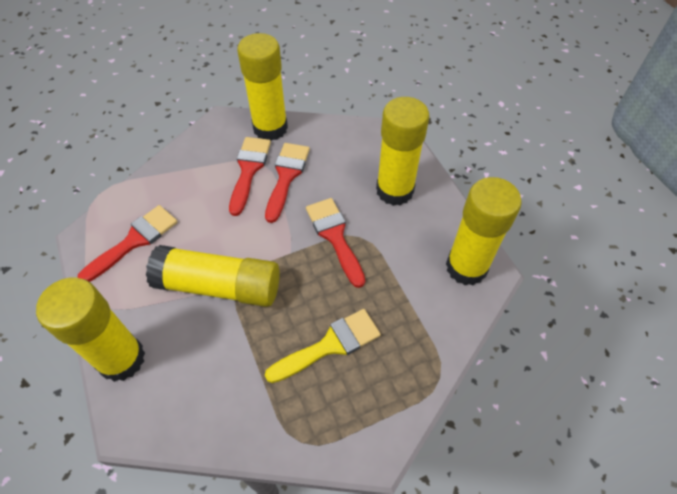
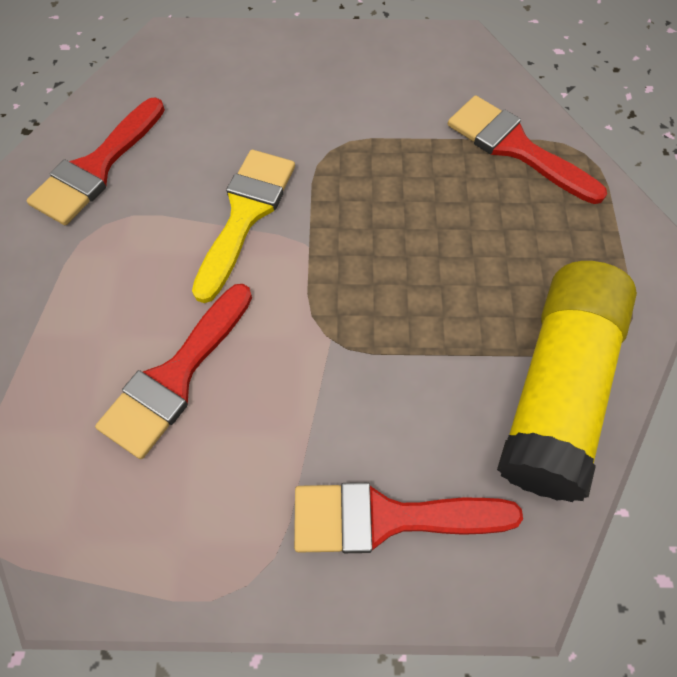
yellow glue stick: 5 -> 1

